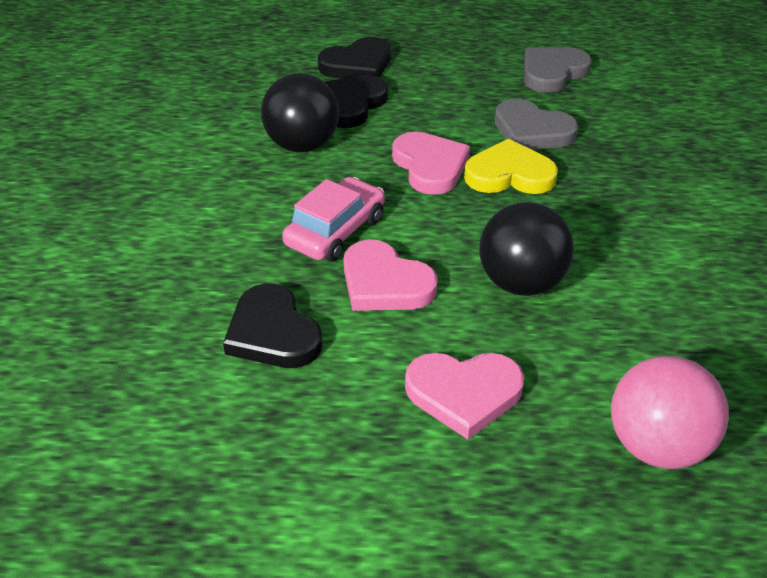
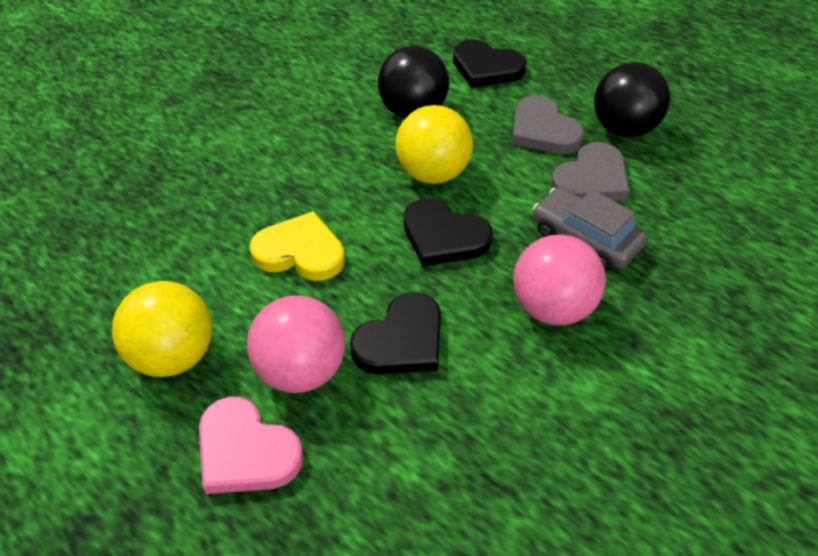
grey car: 0 -> 1
pink ball: 1 -> 2
pink car: 1 -> 0
pink heart: 3 -> 1
yellow ball: 0 -> 2

